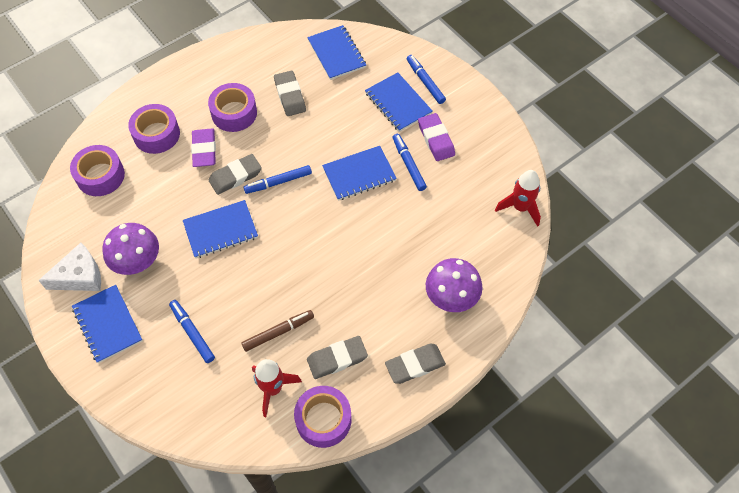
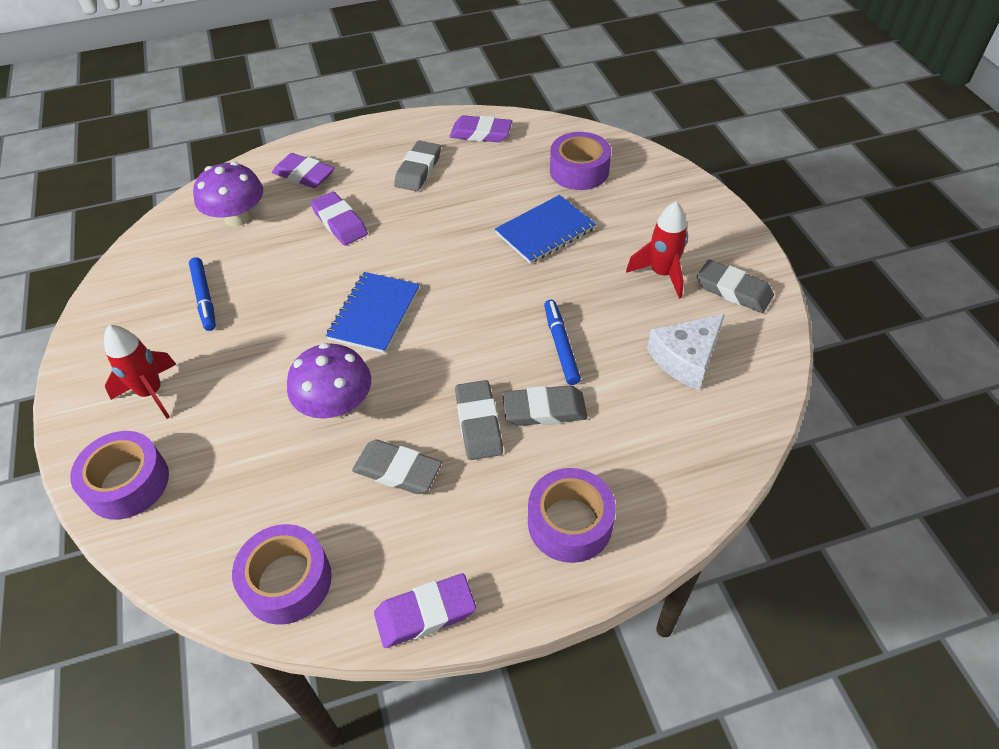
blue marker: 4 -> 2
blue notebook: 5 -> 2
brown marker: 1 -> 0
grey eraser: 4 -> 5
purple eraser: 2 -> 4

